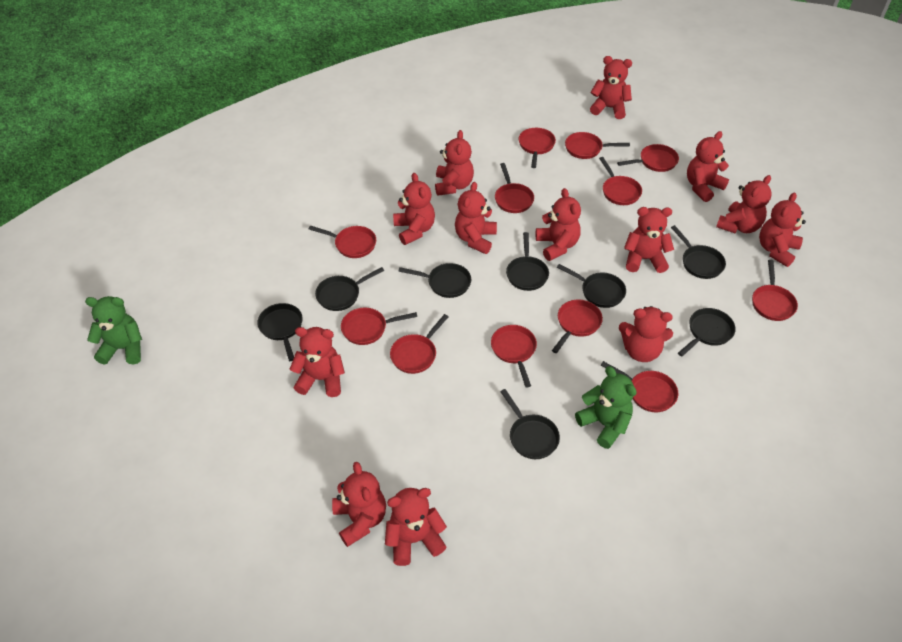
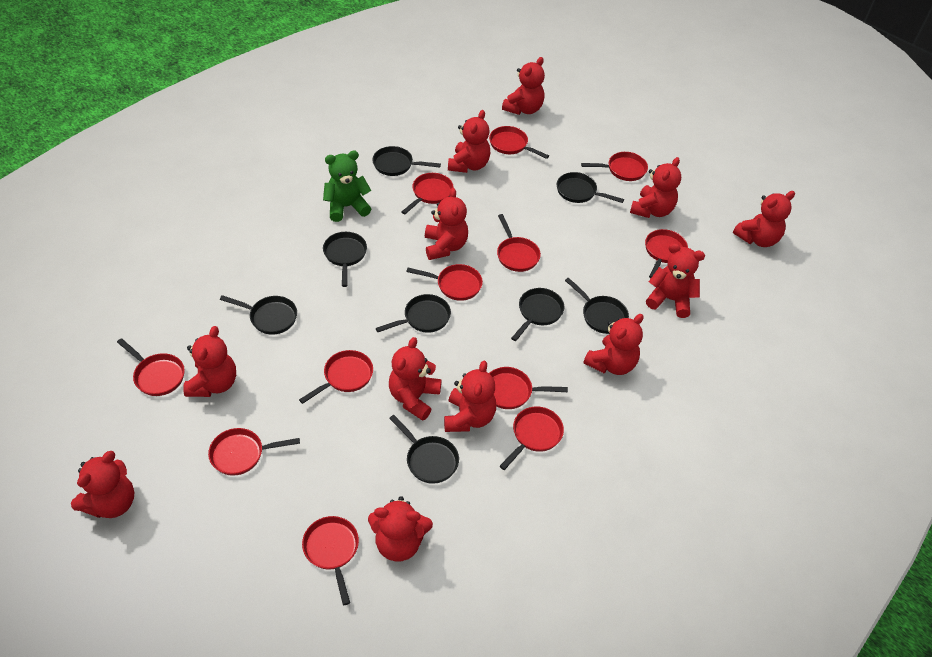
green teddy bear: 2 -> 1
red teddy bear: 13 -> 12

